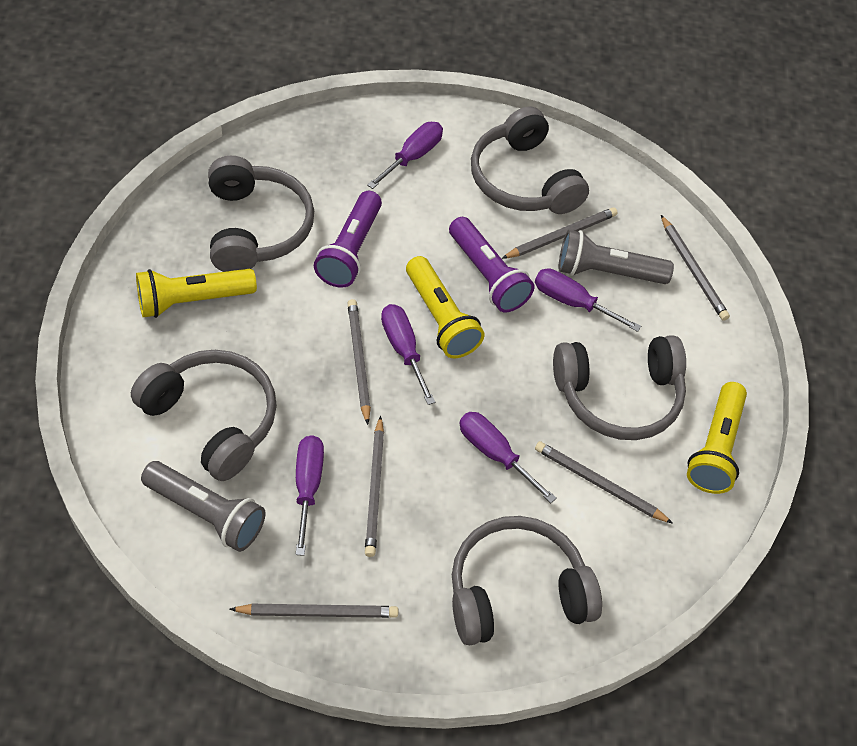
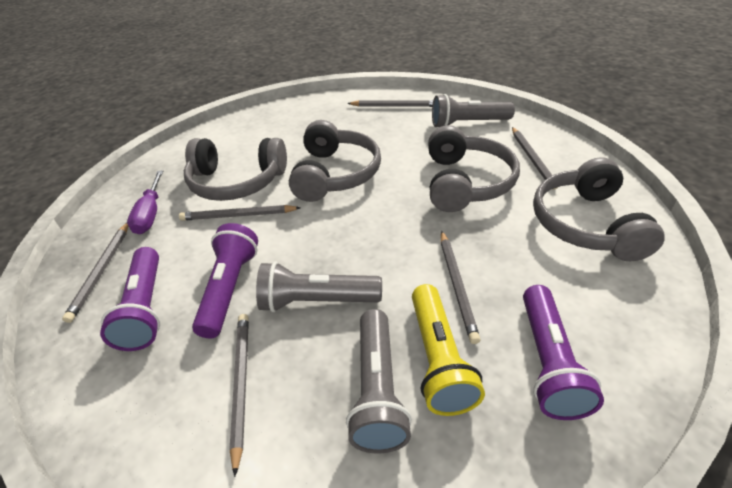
grey flashlight: 2 -> 3
grey headphones: 5 -> 4
purple flashlight: 2 -> 3
purple screwdriver: 5 -> 1
yellow flashlight: 3 -> 1

